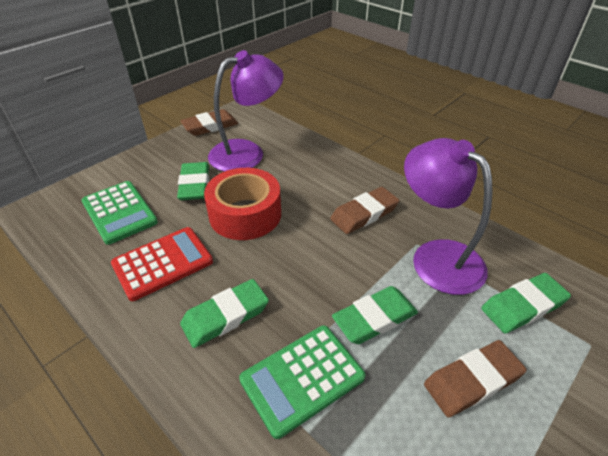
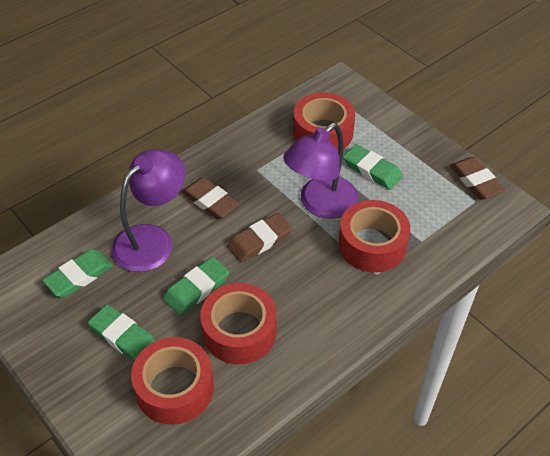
green calculator: 2 -> 0
red calculator: 1 -> 0
red tape: 1 -> 4

